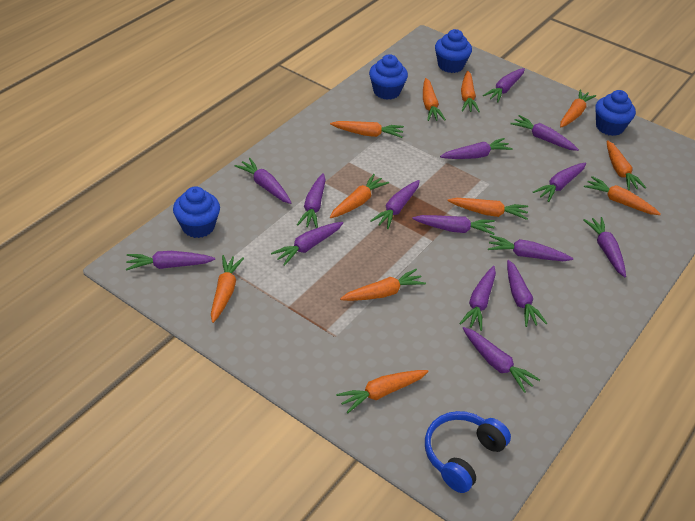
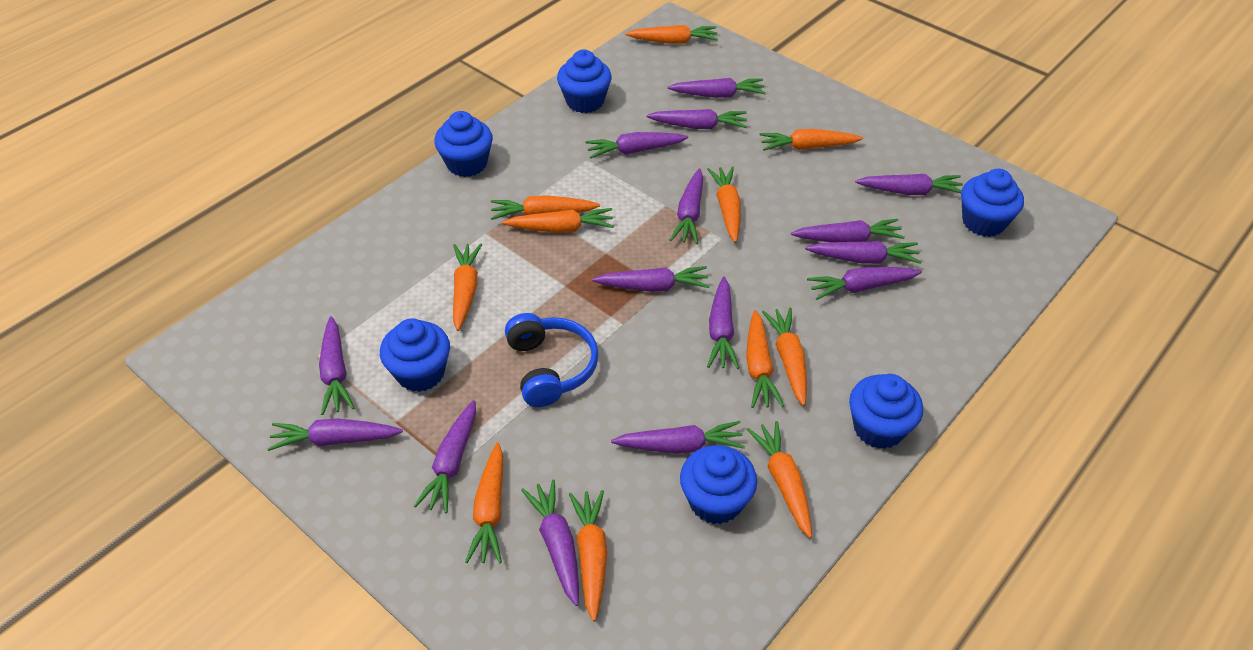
blue cupcake: 4 -> 6

